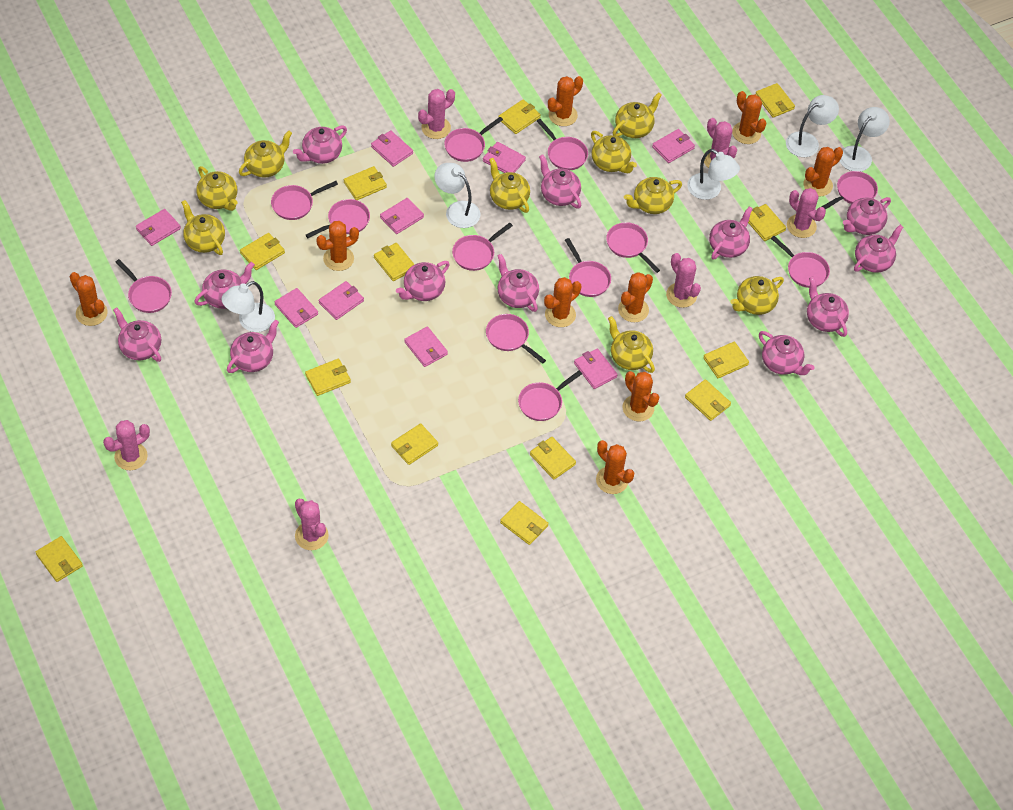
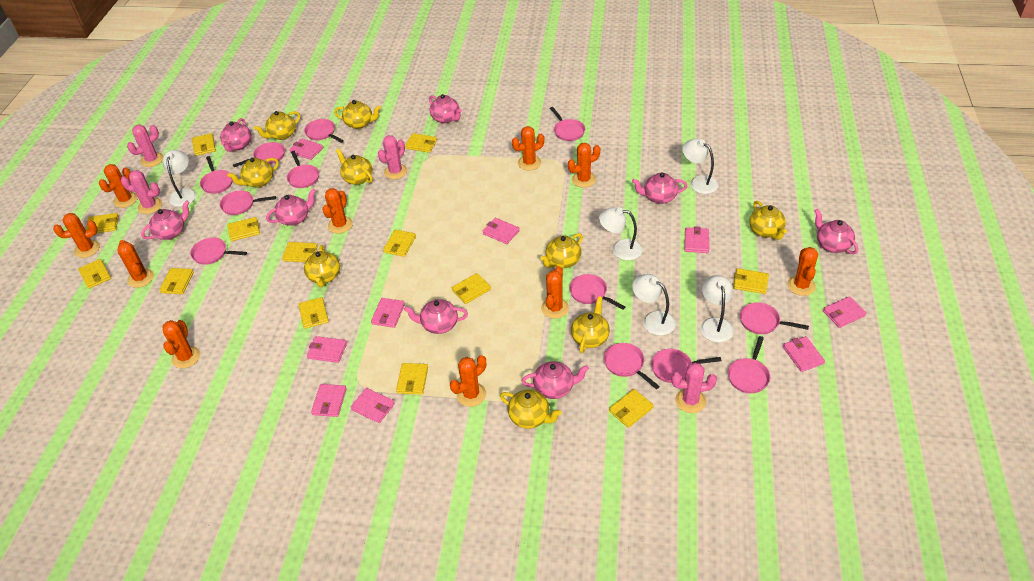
orange cactus: 9 -> 10
pink cactus: 6 -> 4
pink teapot: 12 -> 8

